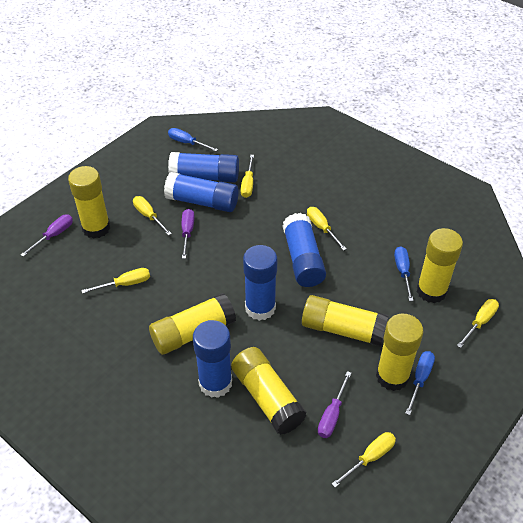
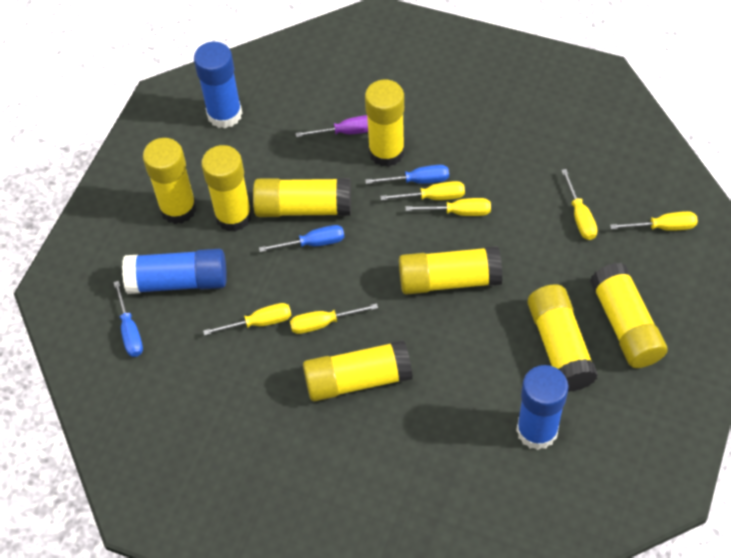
blue glue stick: 5 -> 3
purple screwdriver: 3 -> 1
yellow glue stick: 6 -> 8

